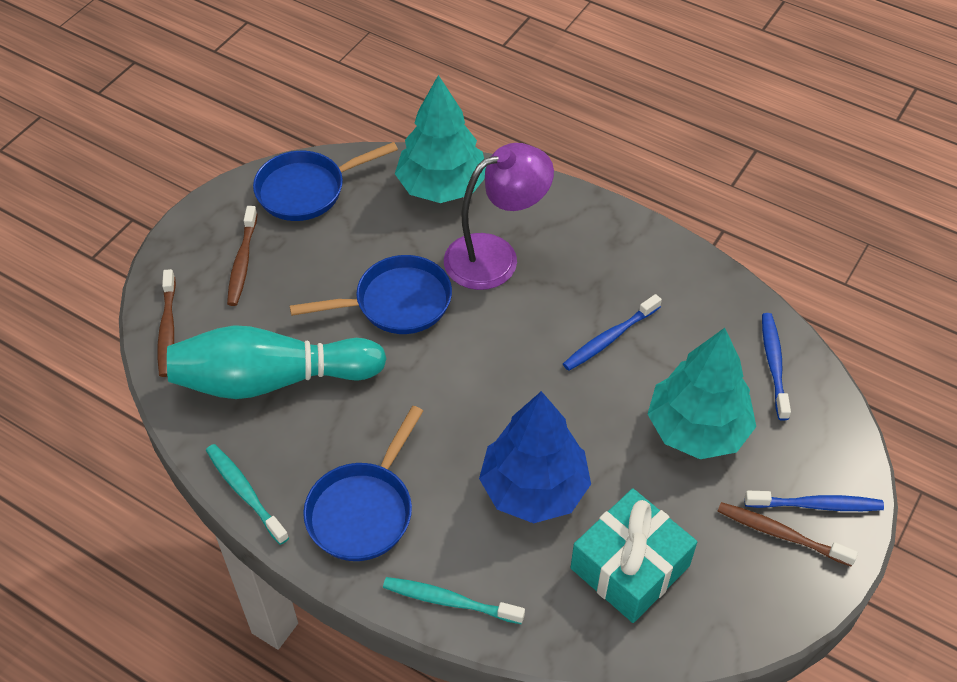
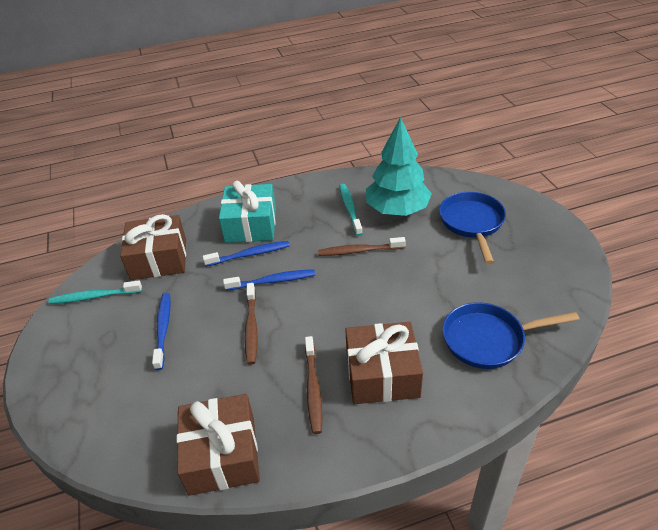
blue pan: 3 -> 2
blue tree: 1 -> 0
brown gift: 0 -> 3
purple lamp: 1 -> 0
turquoise bowling pin: 1 -> 0
turquoise tree: 2 -> 1

